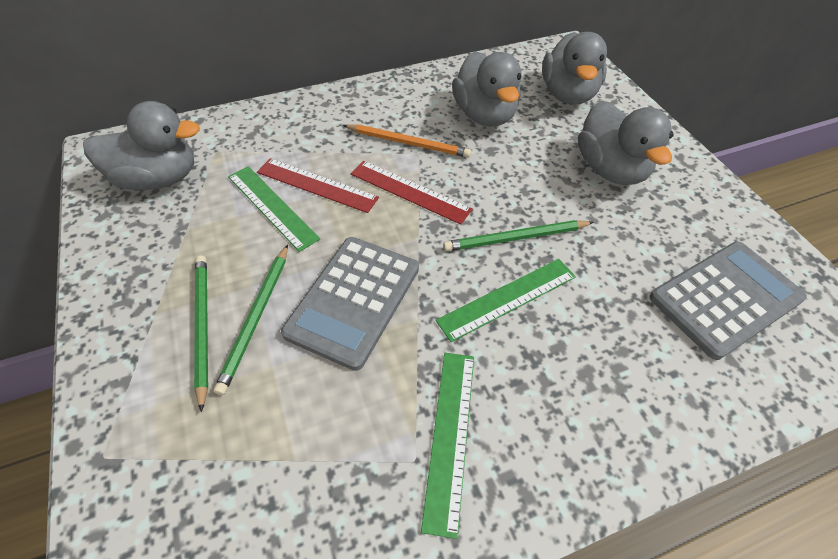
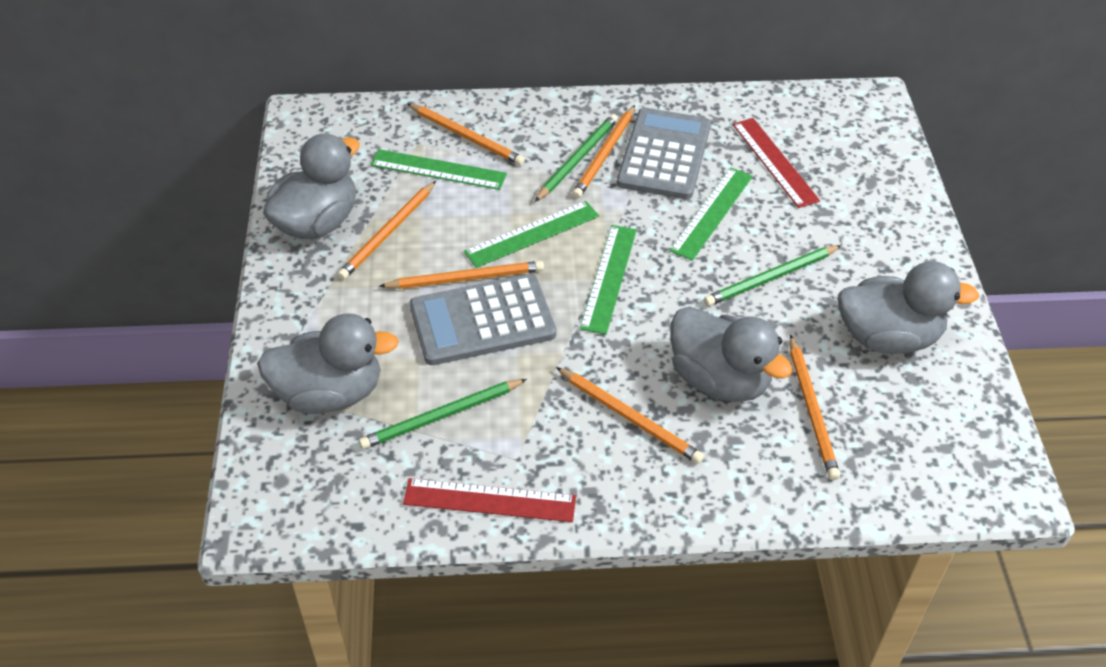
green ruler: 3 -> 4
orange pencil: 1 -> 6

